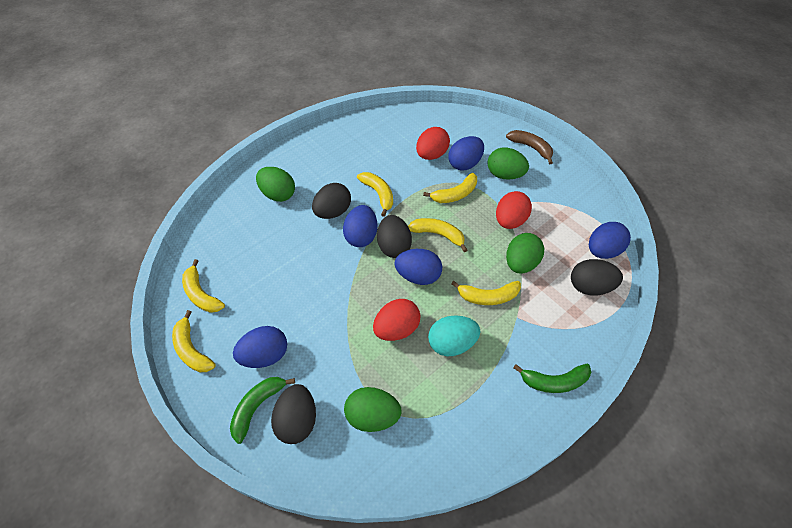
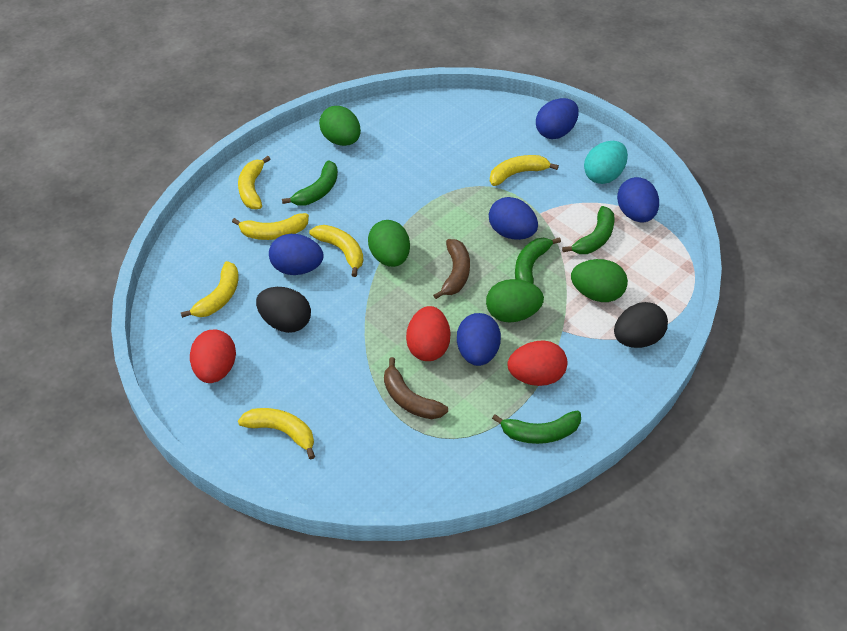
black egg: 4 -> 2
brown banana: 1 -> 2
green banana: 2 -> 4

